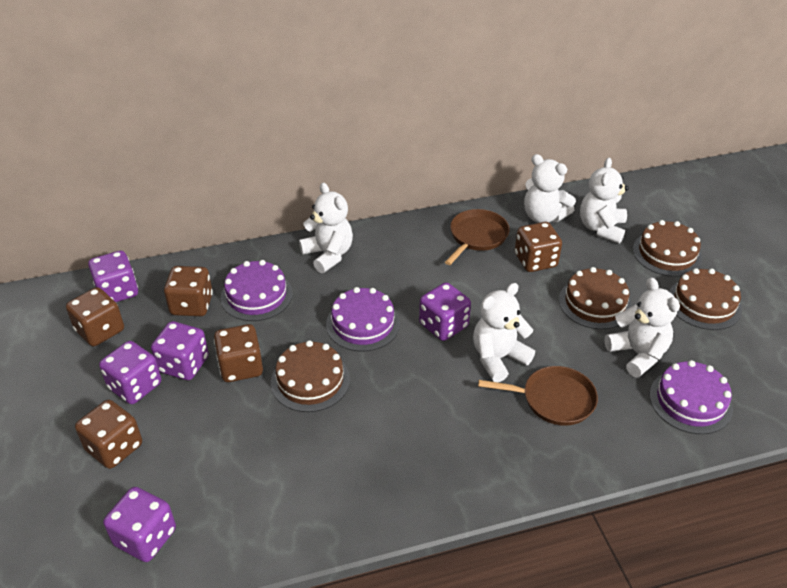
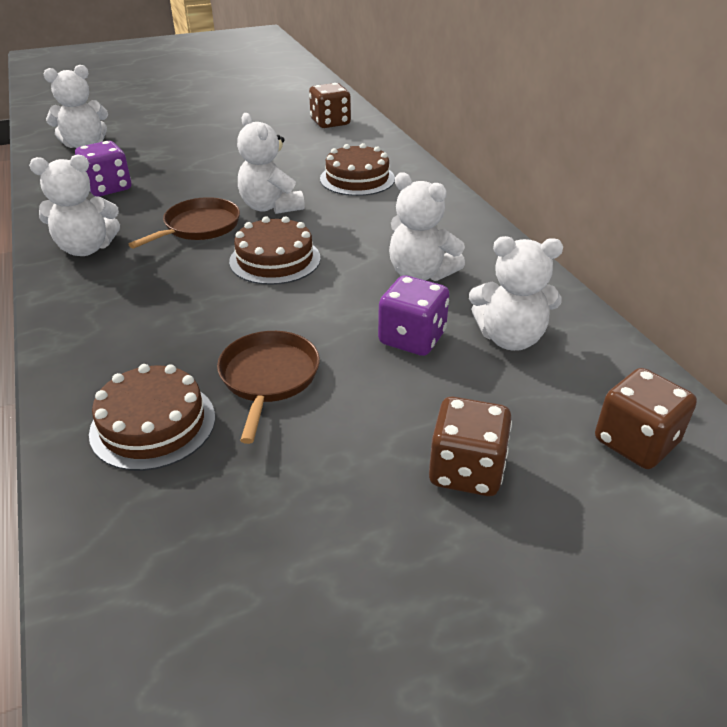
brown cake: 4 -> 3
brown dice: 5 -> 3
purple cake: 3 -> 0
purple dice: 5 -> 2

